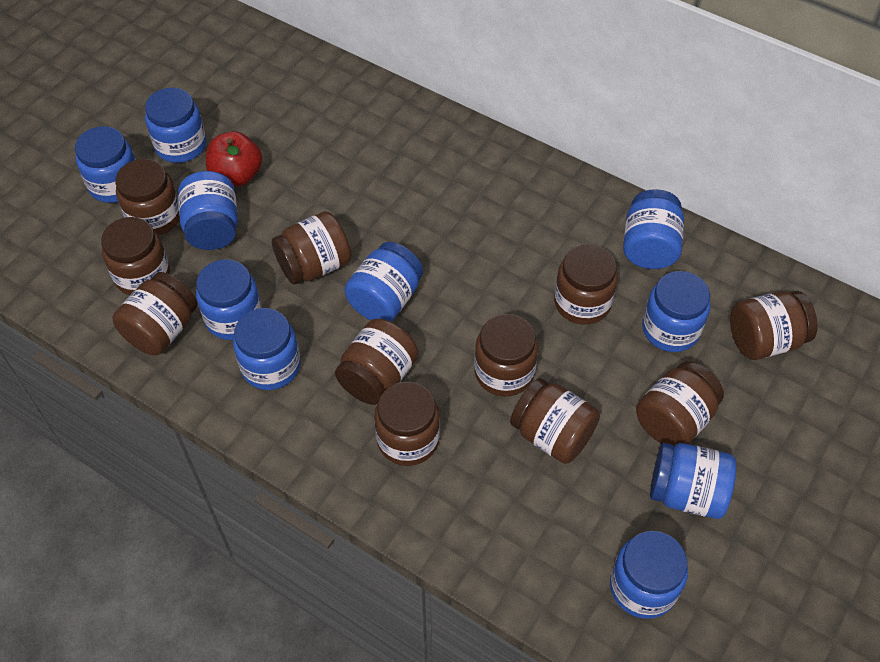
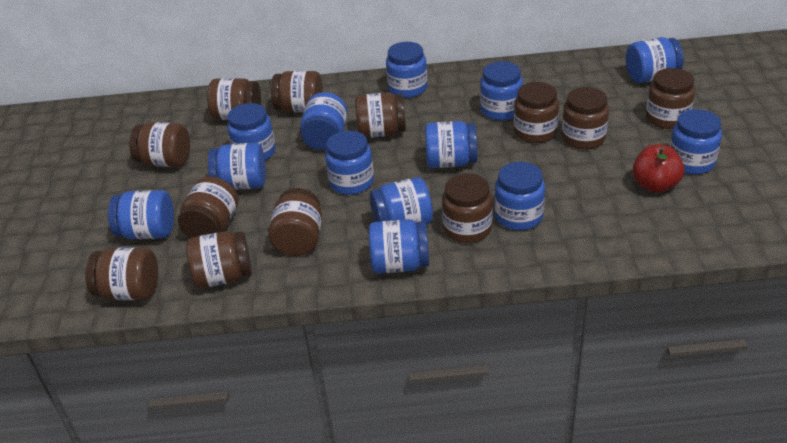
blue jar: 10 -> 13
brown jar: 11 -> 12

